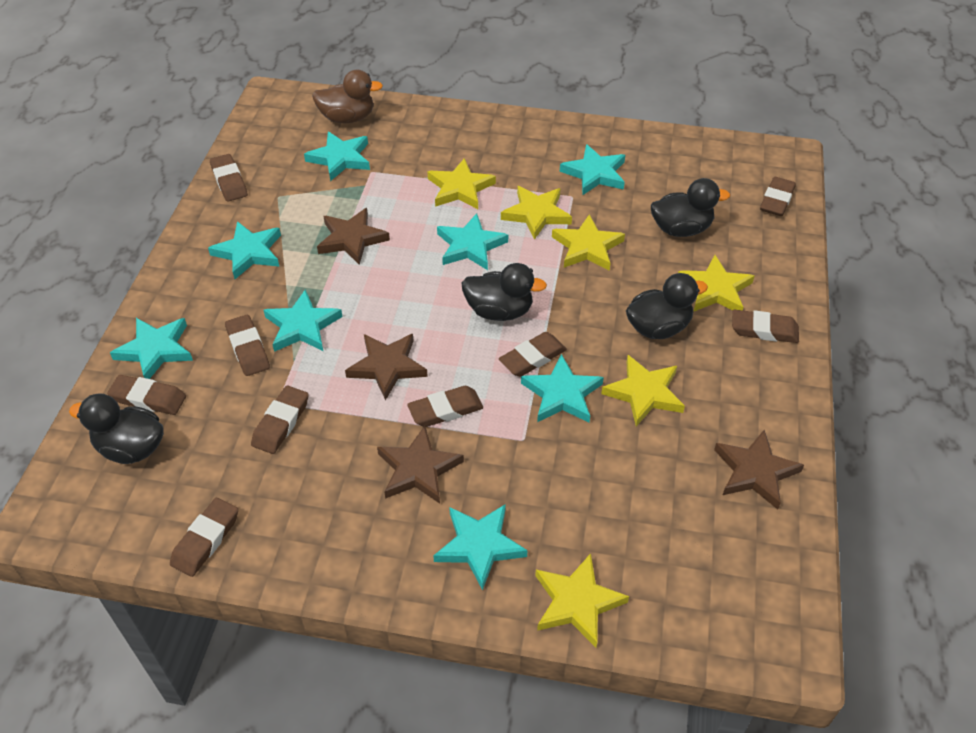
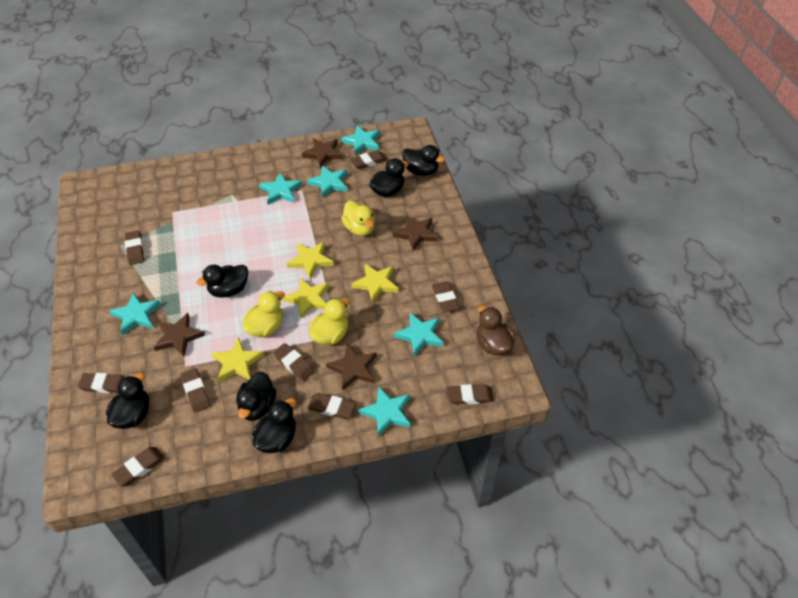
black duck: 4 -> 6
turquoise star: 8 -> 6
yellow duck: 0 -> 3
yellow star: 6 -> 4

